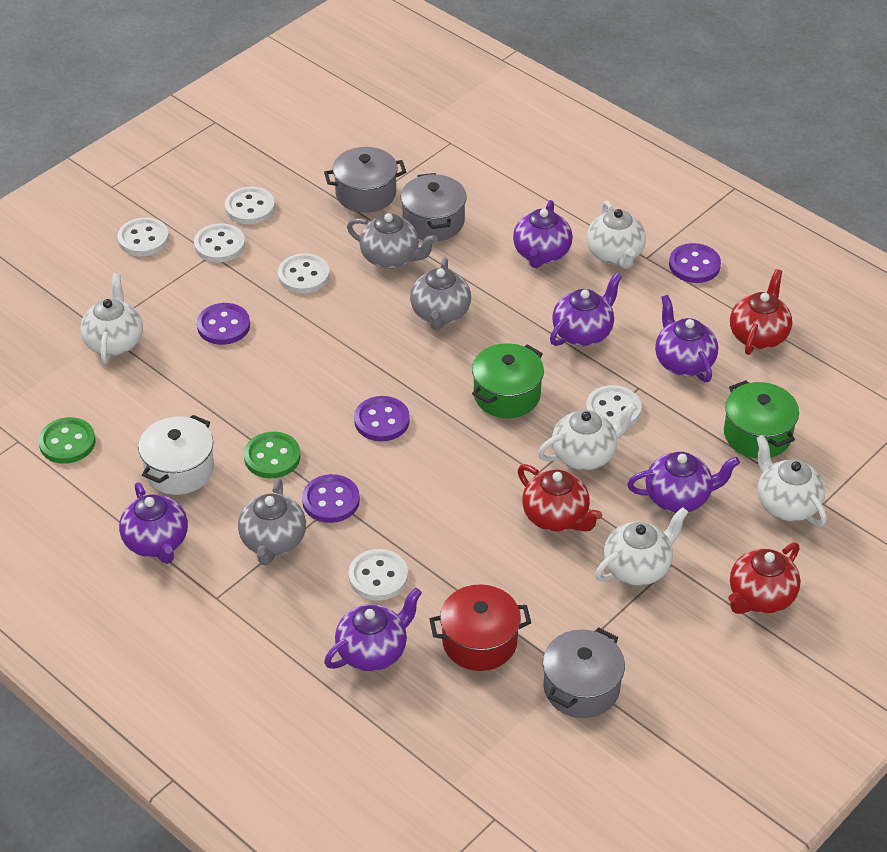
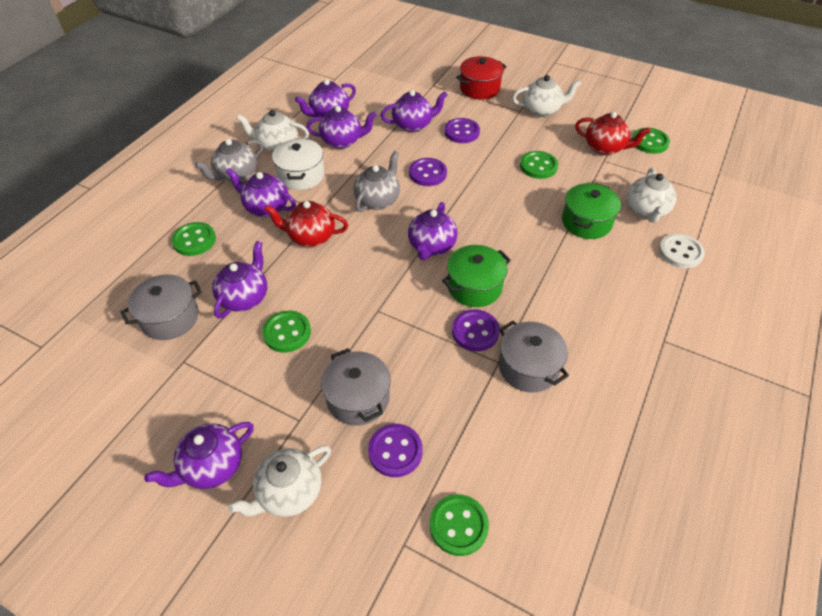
green button: 2 -> 5
grey teapot: 3 -> 2
purple teapot: 6 -> 7
red teapot: 3 -> 2
white button: 6 -> 1
white teapot: 5 -> 4

